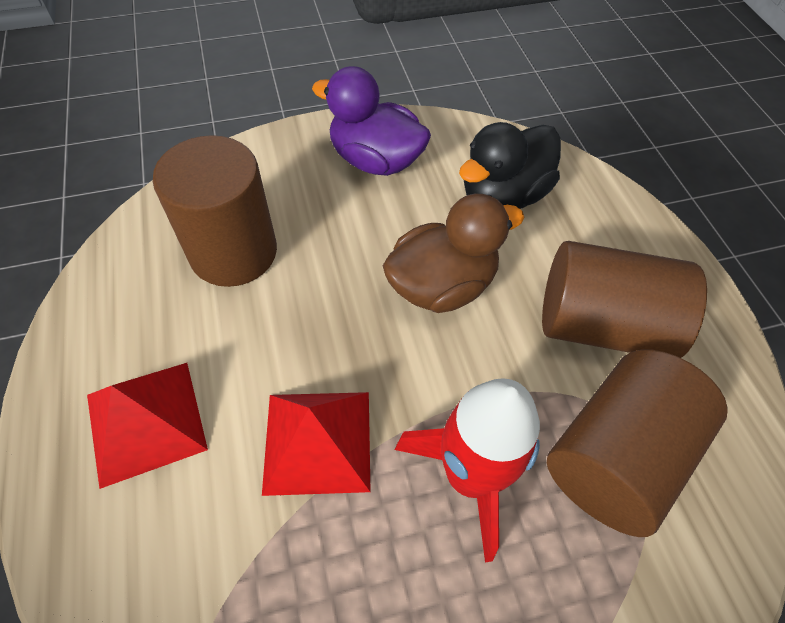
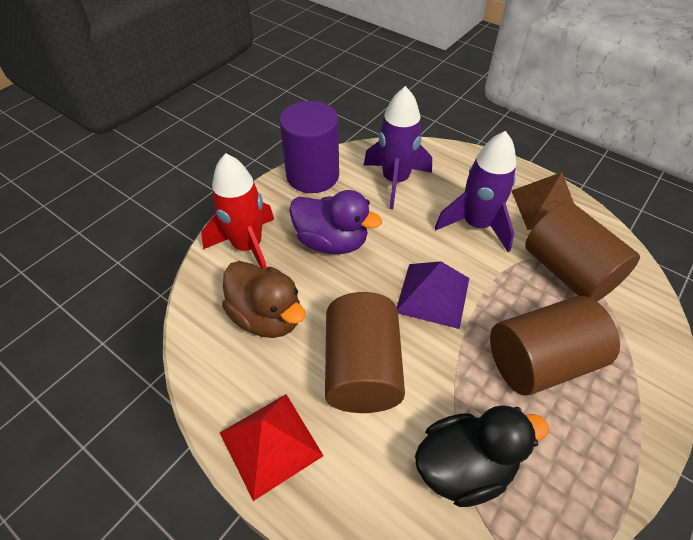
brown pyramid: 0 -> 1
purple cylinder: 0 -> 1
purple pyramid: 0 -> 1
purple rocket: 0 -> 2
red pyramid: 2 -> 1

